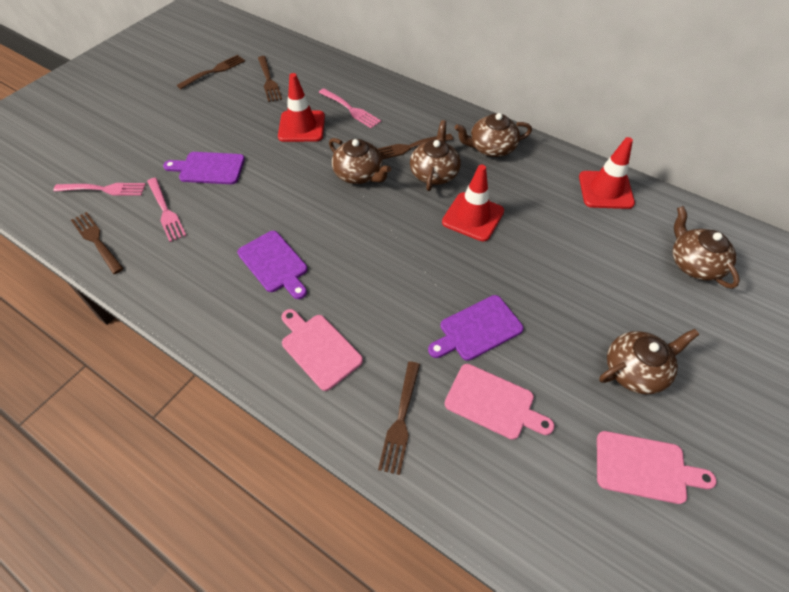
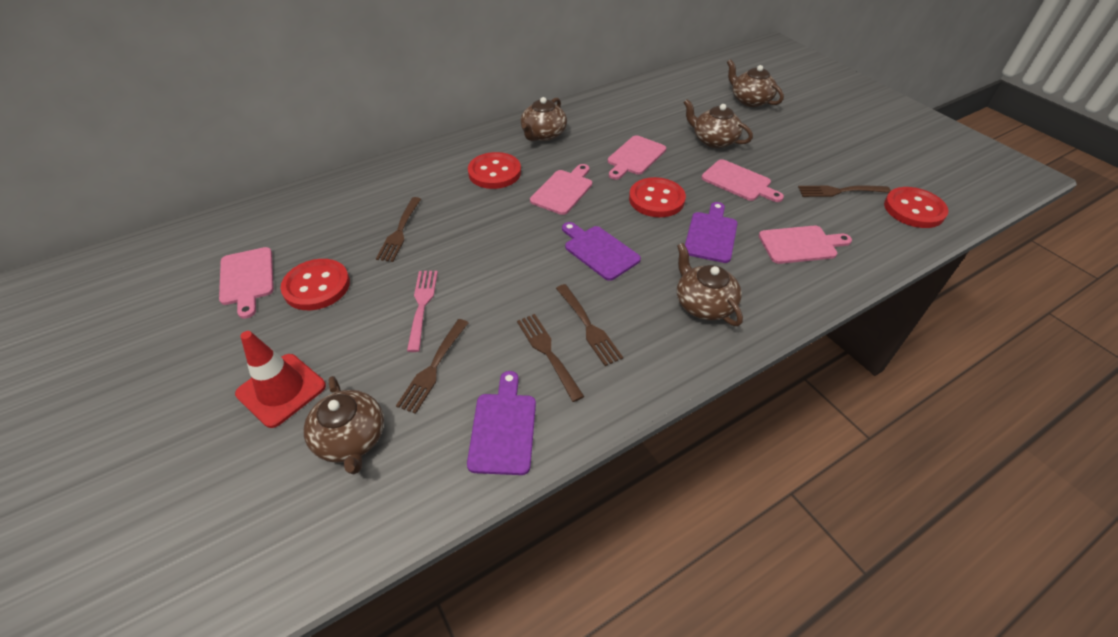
pink cutting board: 3 -> 5
pink fork: 3 -> 1
red button: 0 -> 4
red traffic cone: 3 -> 1

